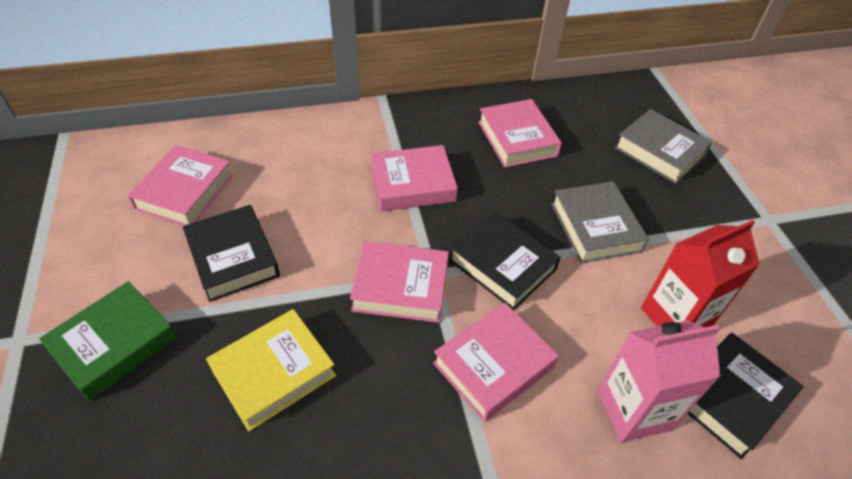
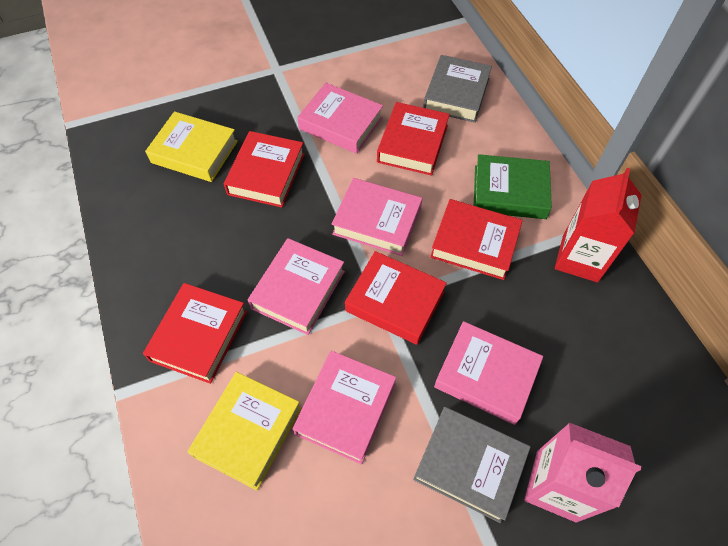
black book: 3 -> 0
red book: 0 -> 5
yellow book: 1 -> 2

